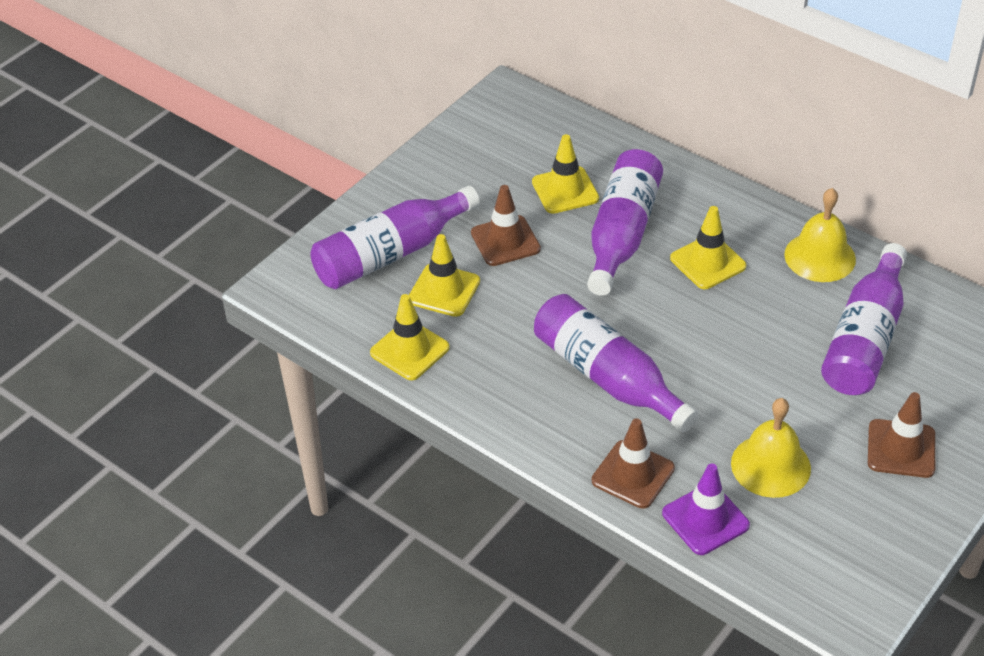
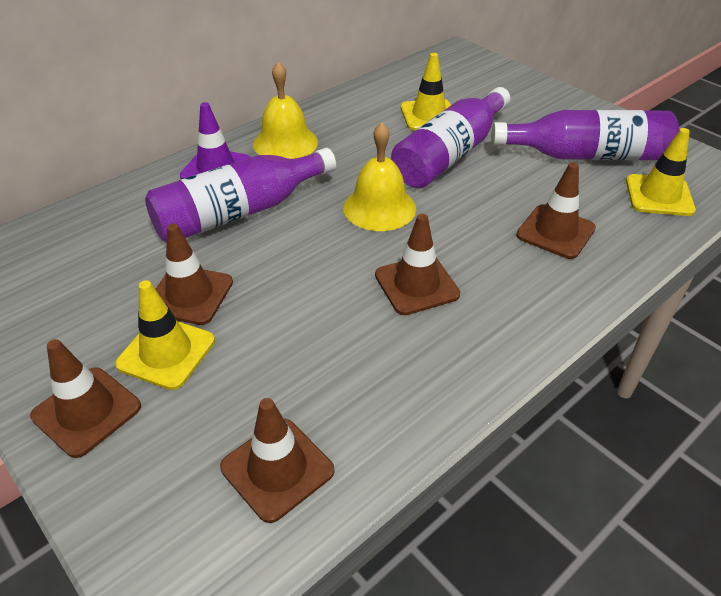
brown traffic cone: 3 -> 5
purple bottle: 4 -> 3
yellow traffic cone: 4 -> 3

